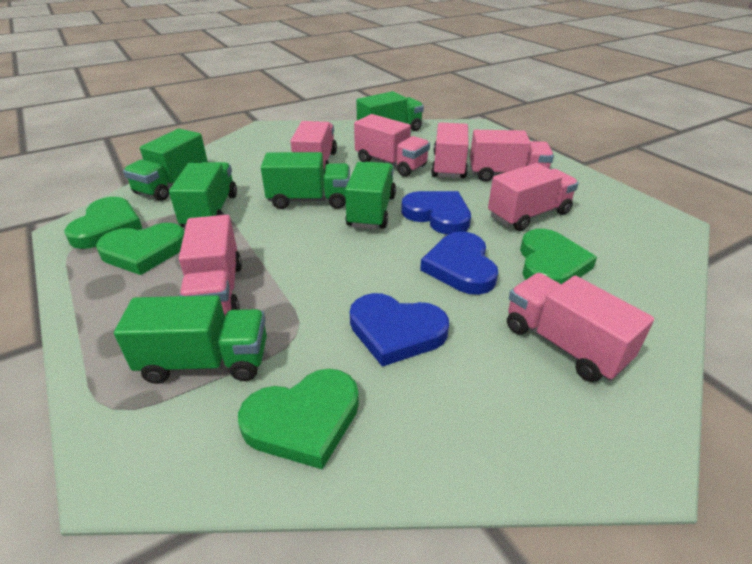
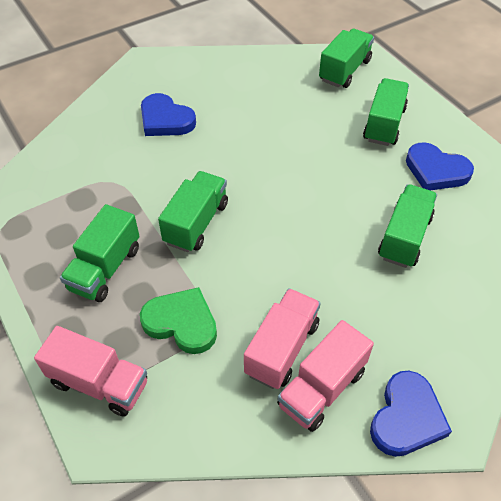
green heart: 4 -> 1
green truck: 6 -> 5
pink truck: 7 -> 3

